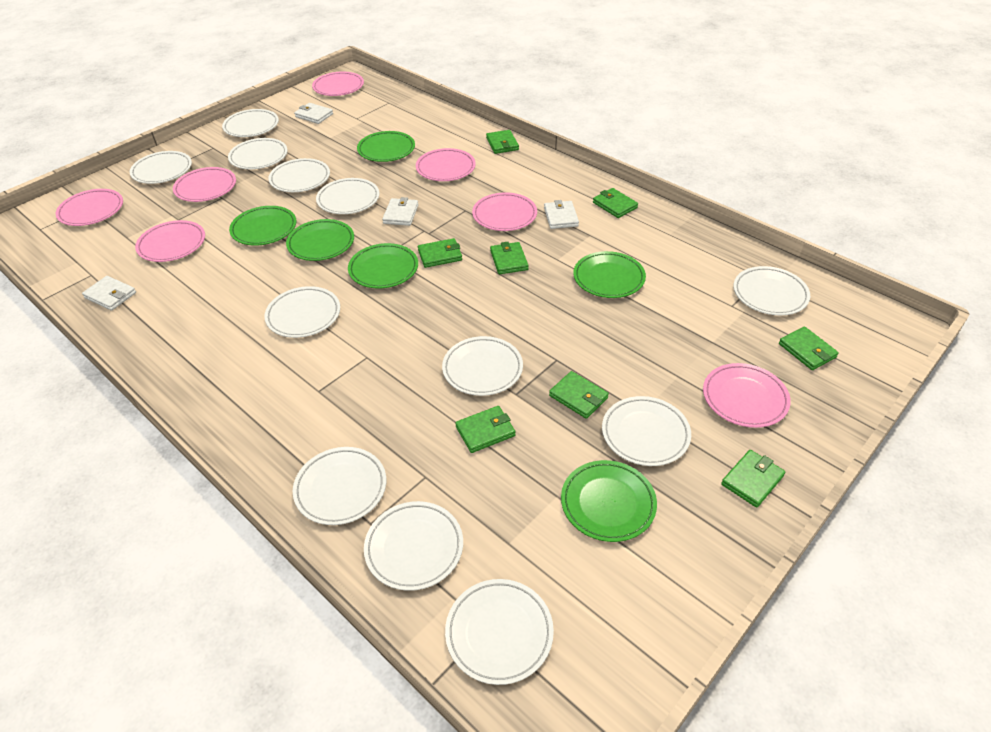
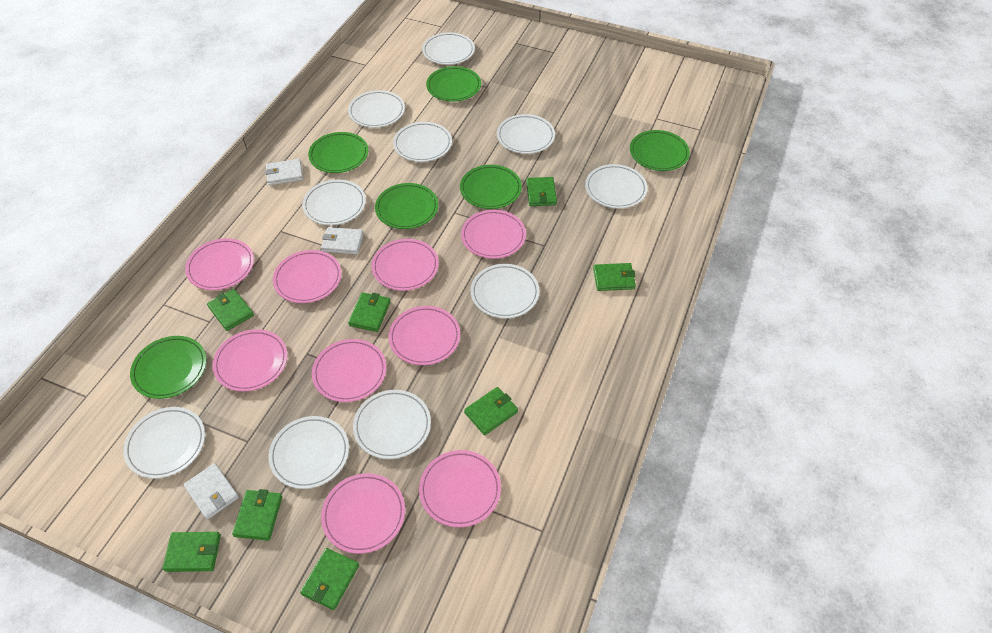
pink plate: 7 -> 9
white plate: 12 -> 10
white wallet: 4 -> 3

